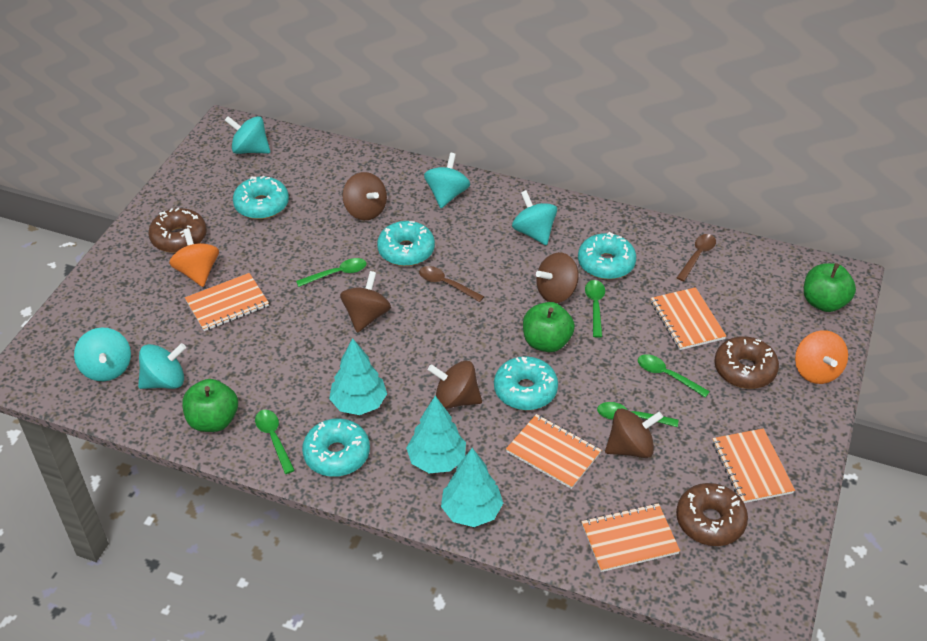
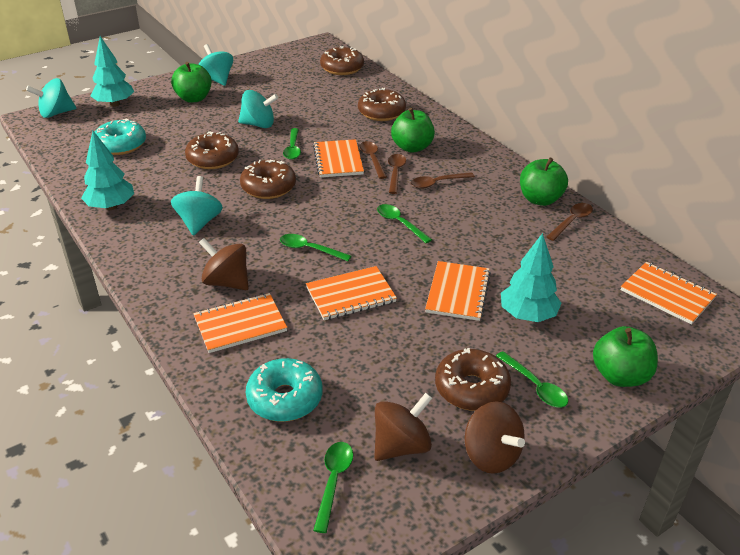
brown donut: 3 -> 5
brown spinning top: 5 -> 3
brown spoon: 2 -> 4
green apple: 3 -> 4
orange spinning top: 2 -> 0
turquoise donut: 5 -> 2
turquoise spinning top: 5 -> 4

